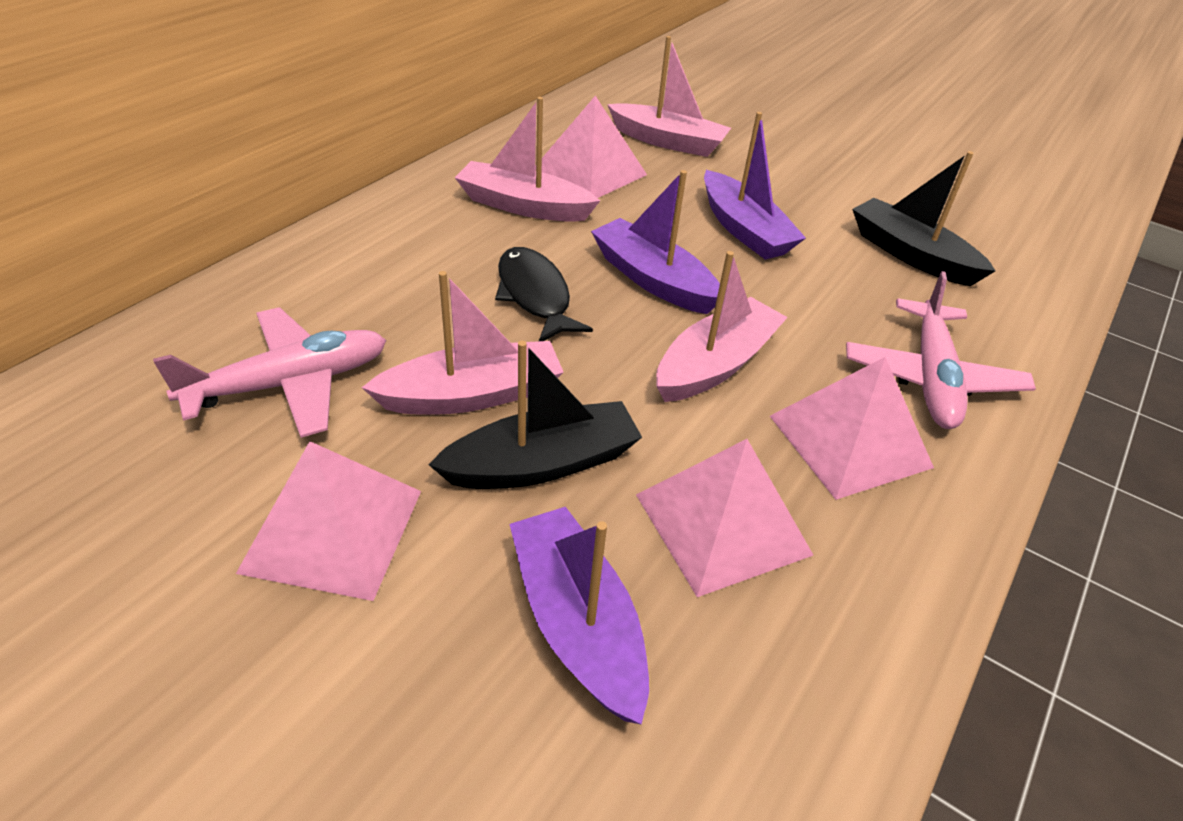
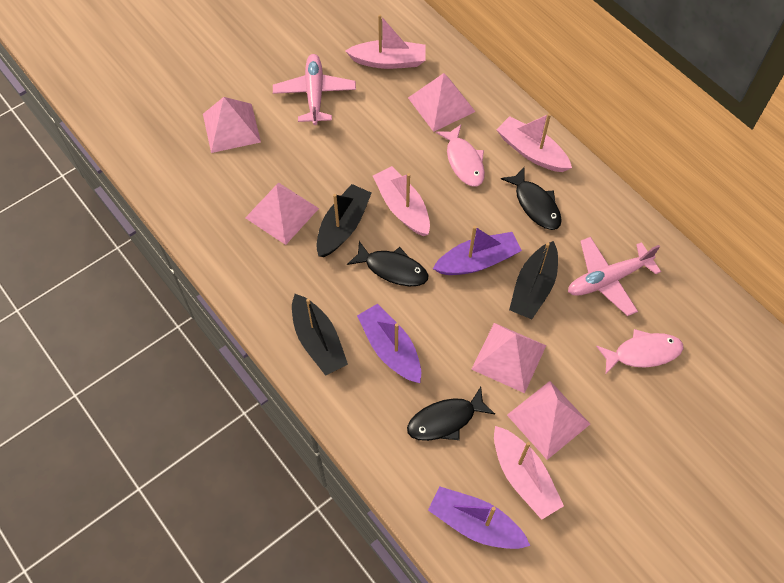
black boat: 2 -> 3
black fish: 1 -> 3
pink fish: 0 -> 2
pink pyramid: 4 -> 5

